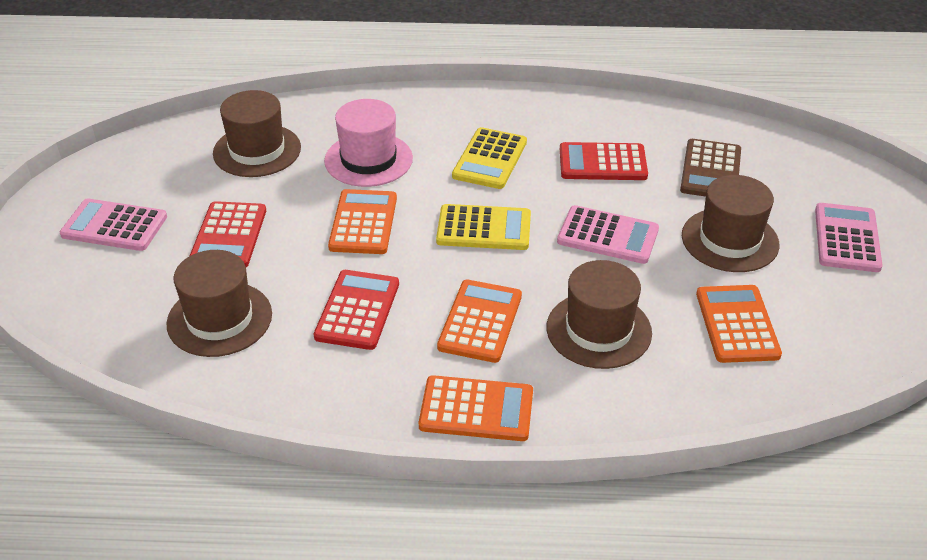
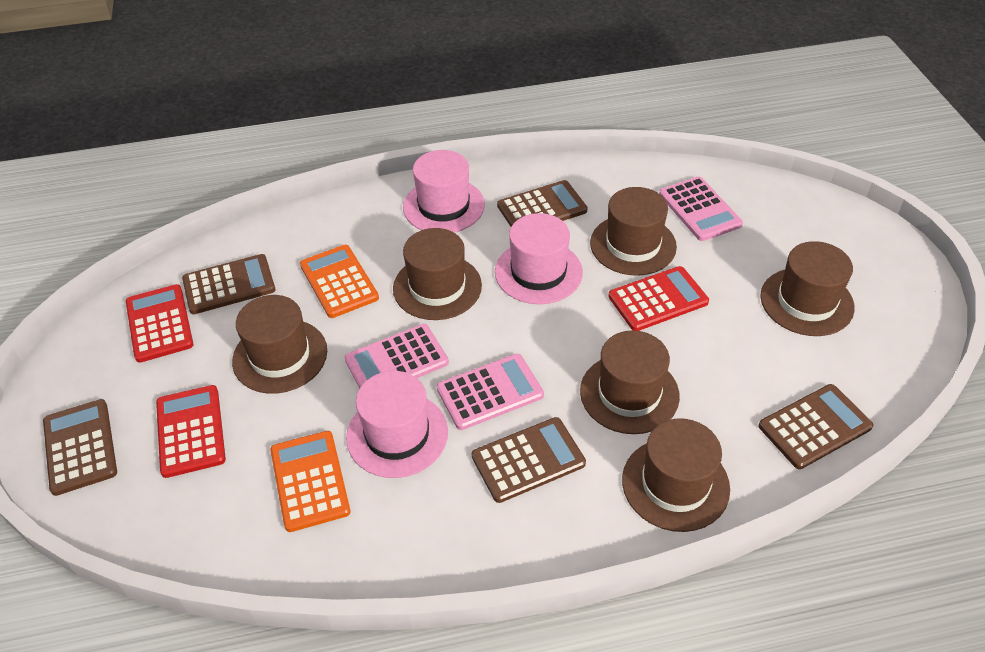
brown calculator: 1 -> 5
brown hat: 4 -> 6
orange calculator: 4 -> 2
pink hat: 1 -> 3
yellow calculator: 2 -> 0

